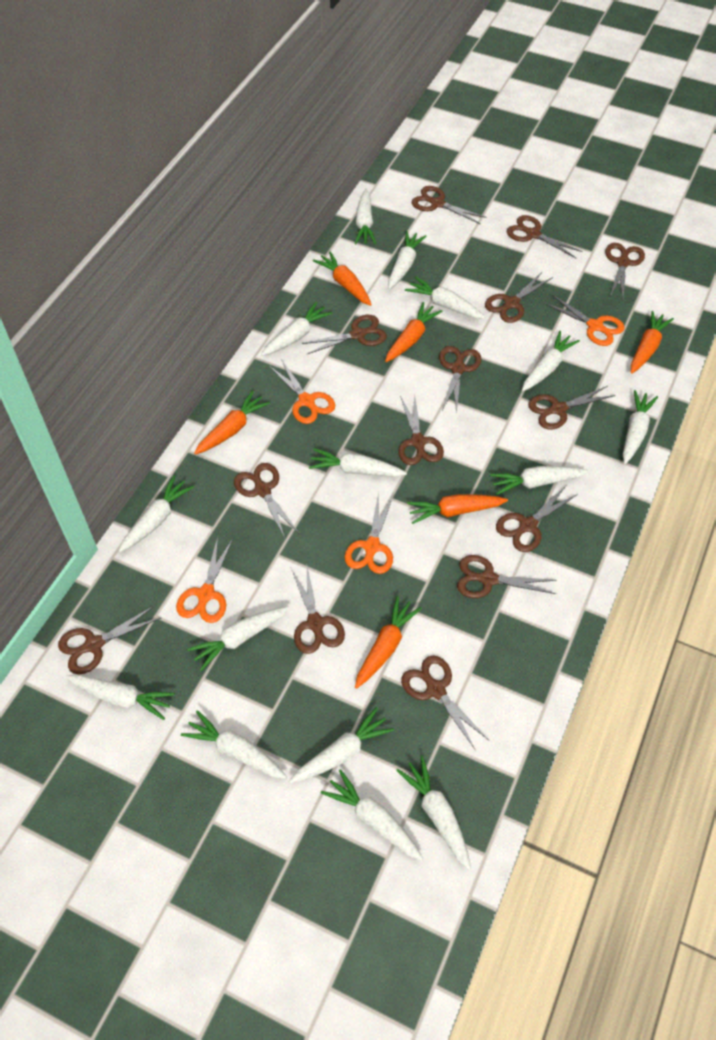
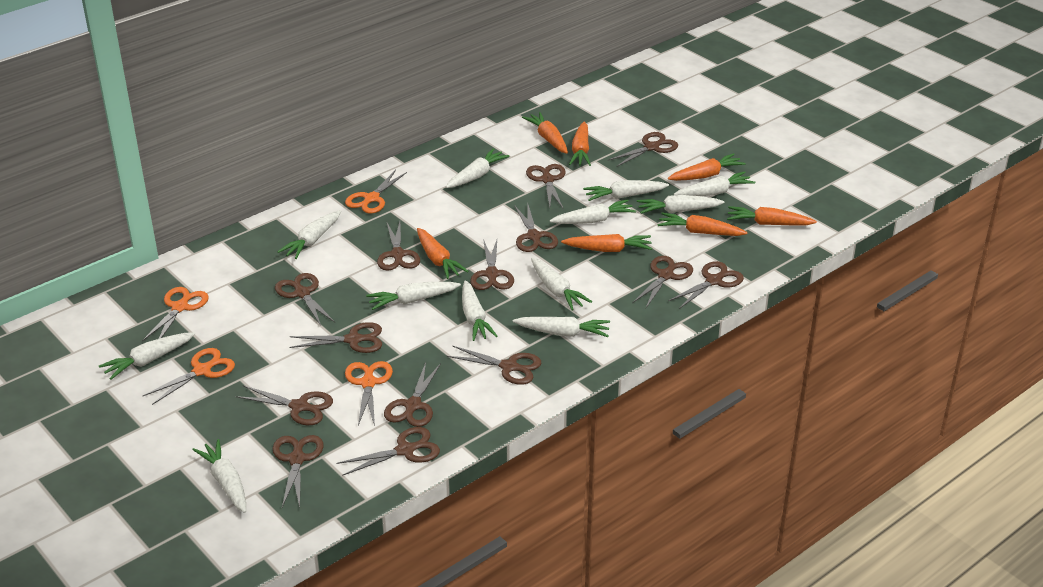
orange carrot: 6 -> 7
white carrot: 15 -> 12

